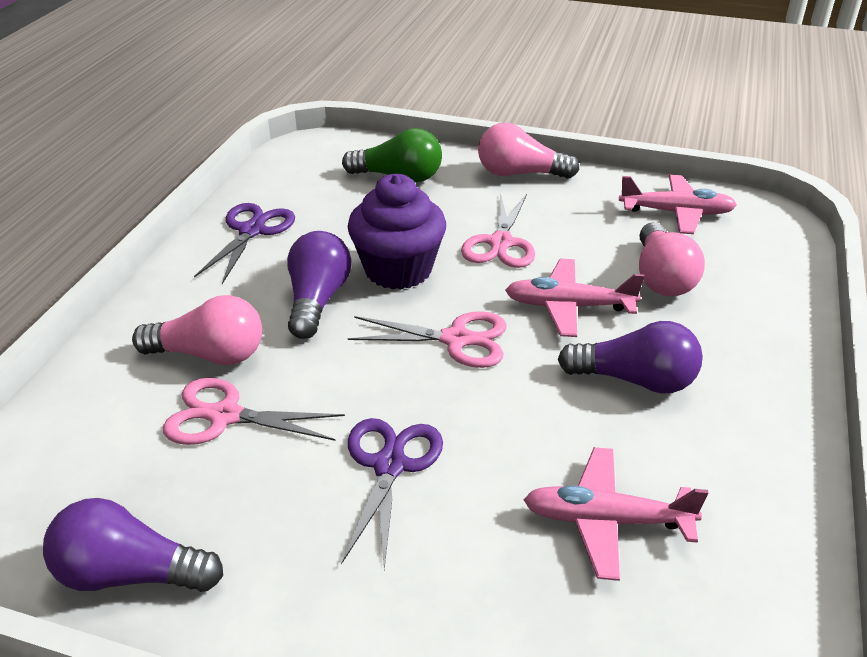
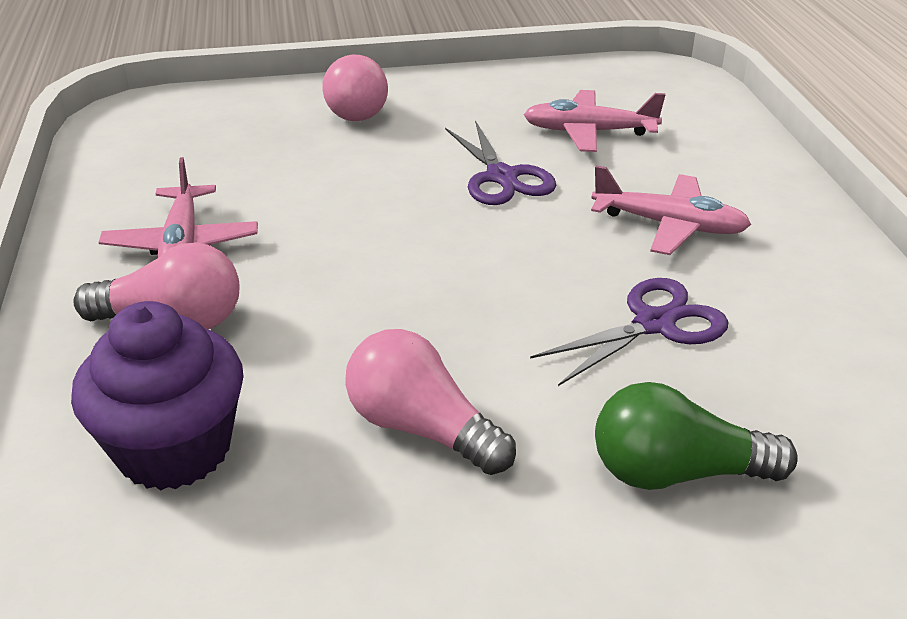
pink scissors: 3 -> 0
purple light bulb: 3 -> 0

